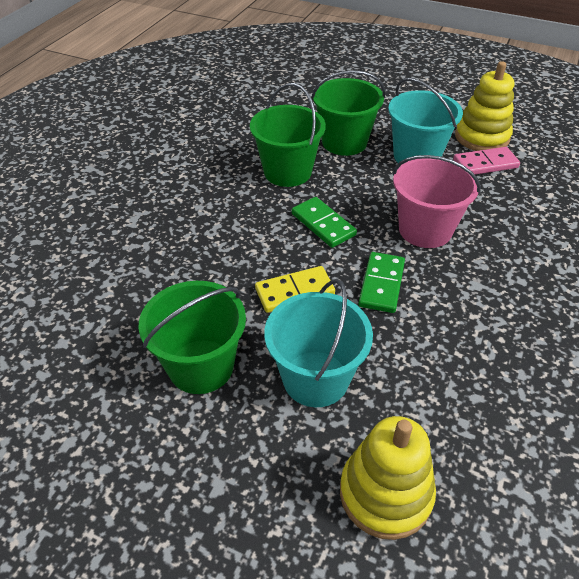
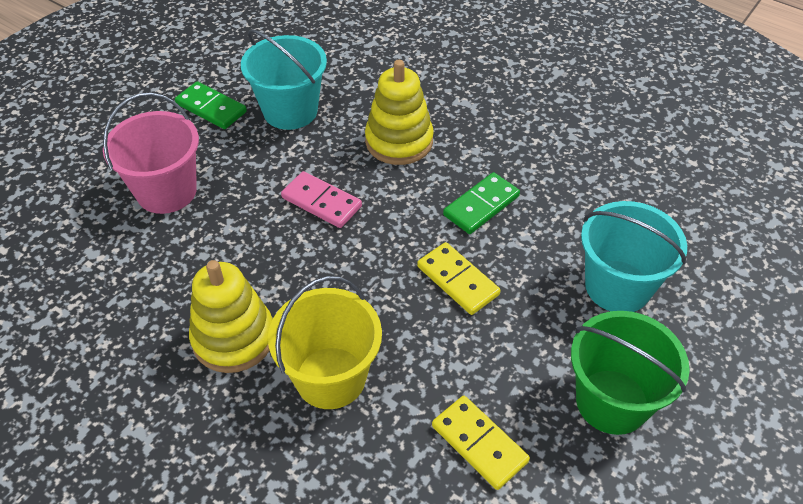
green bucket: 3 -> 1
yellow bucket: 0 -> 1
yellow domino: 1 -> 2

